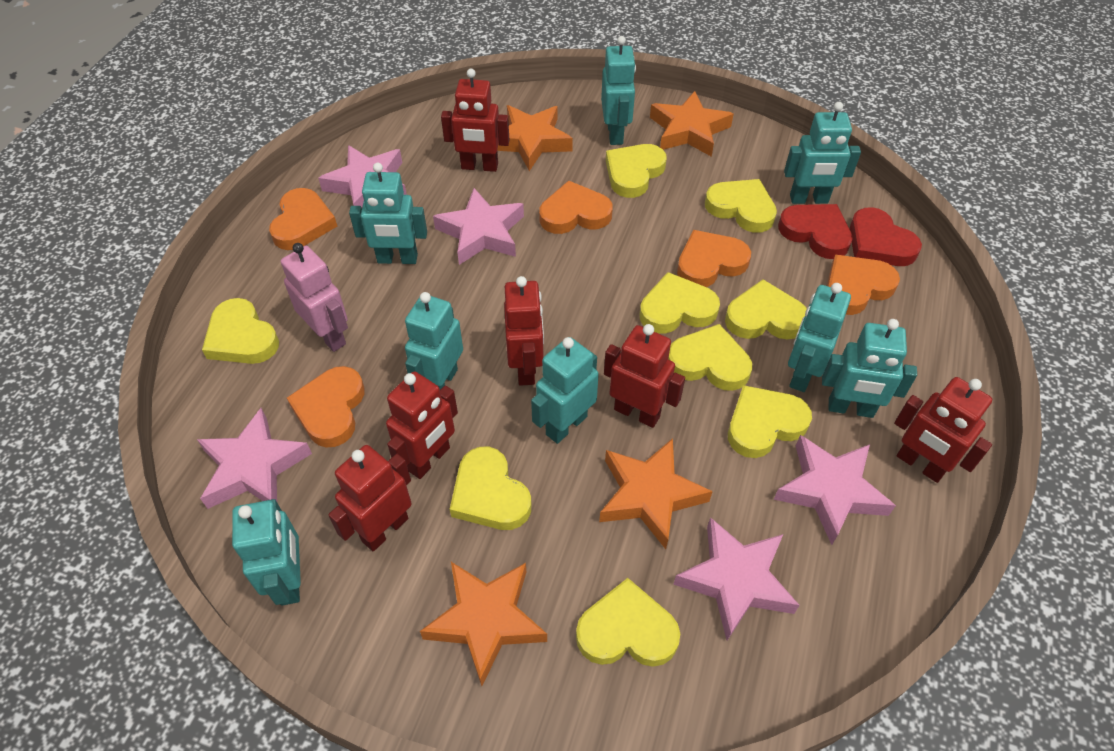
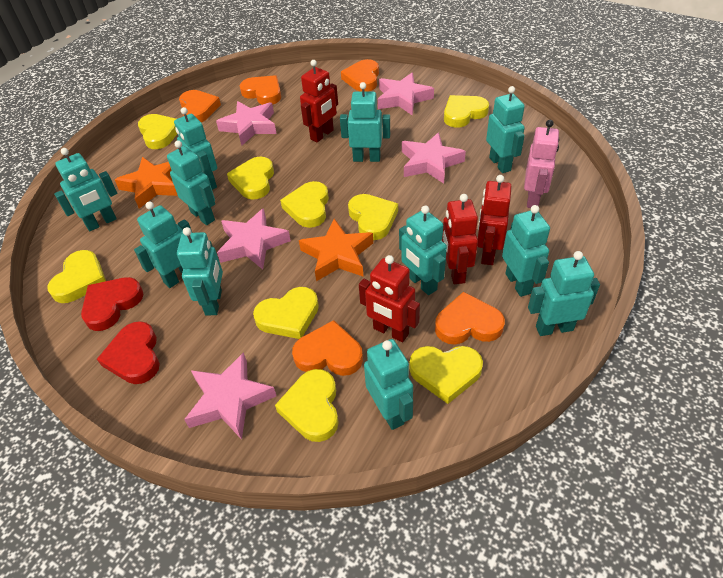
orange star: 4 -> 2
red robot: 6 -> 4
turquoise robot: 8 -> 11

